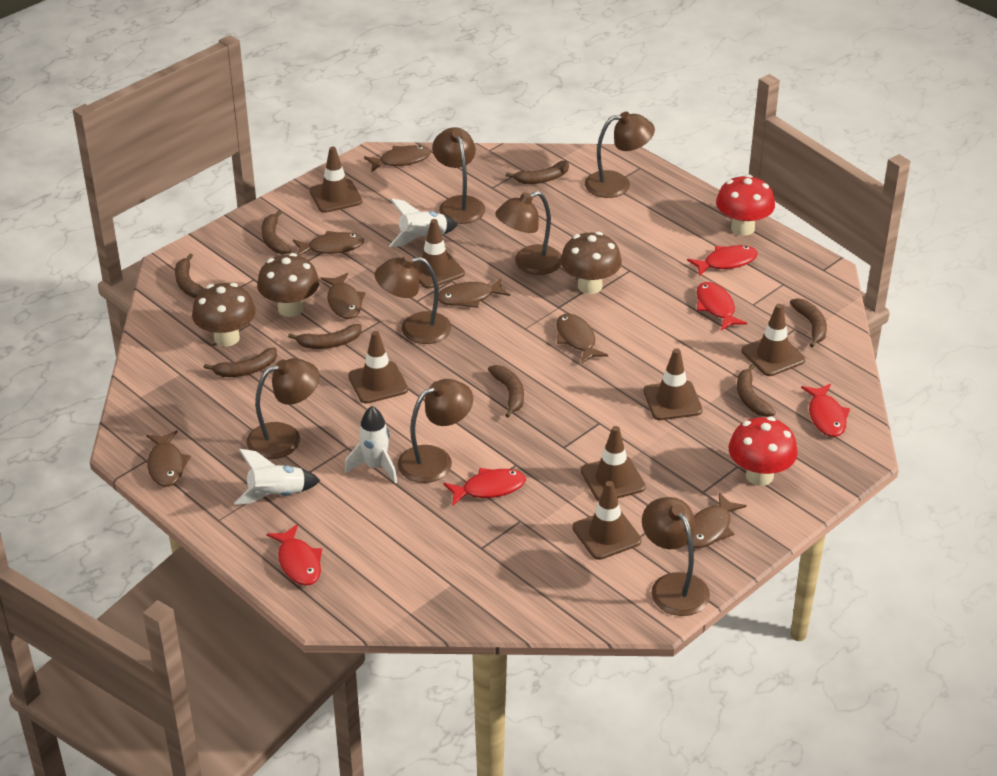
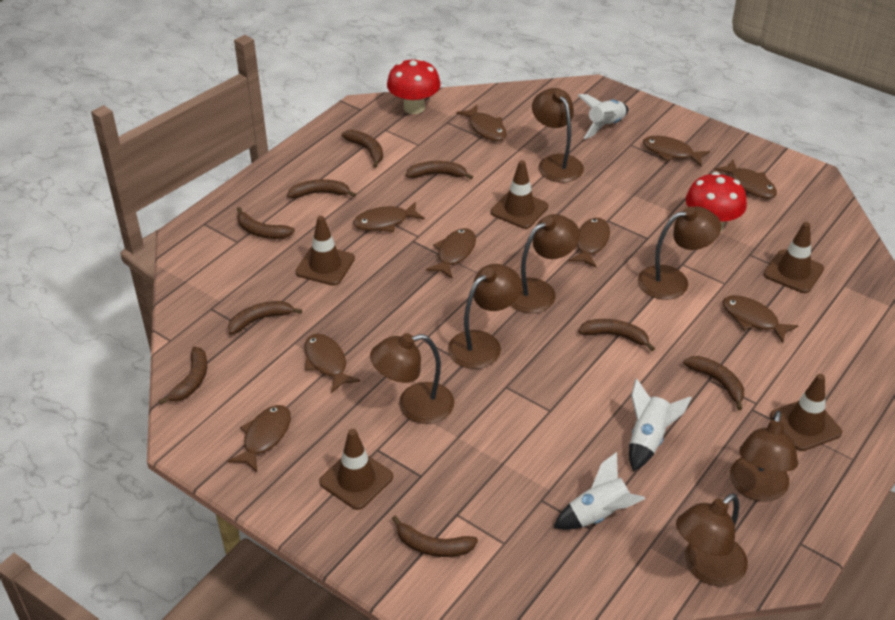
brown banana: 8 -> 9
brown fish: 7 -> 9
brown mushroom: 3 -> 0
brown traffic cone: 7 -> 5
red fish: 5 -> 0

